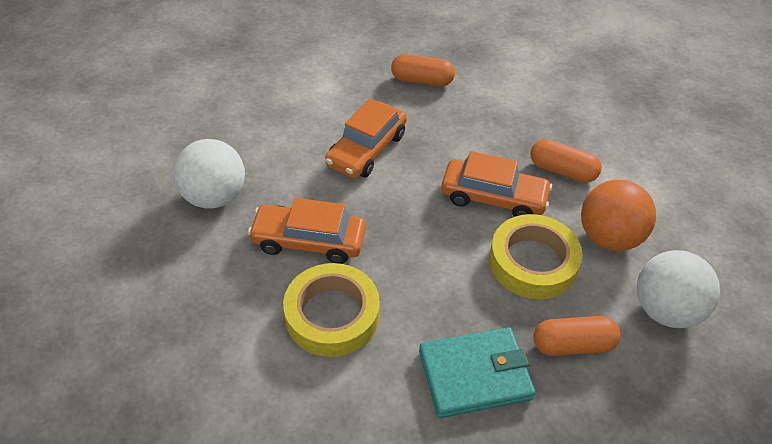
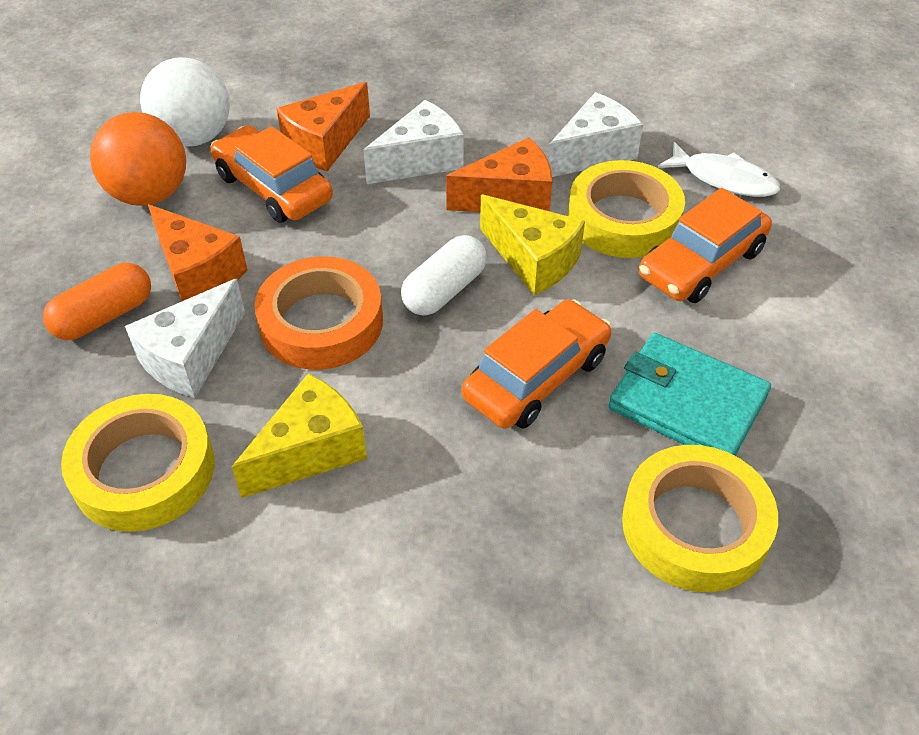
orange capsule: 3 -> 1
orange cheese: 0 -> 3
orange tape: 0 -> 1
white ball: 2 -> 1
white capsule: 0 -> 1
white cheese: 0 -> 3
white fish: 0 -> 1
yellow cheese: 0 -> 2
yellow tape: 2 -> 3

